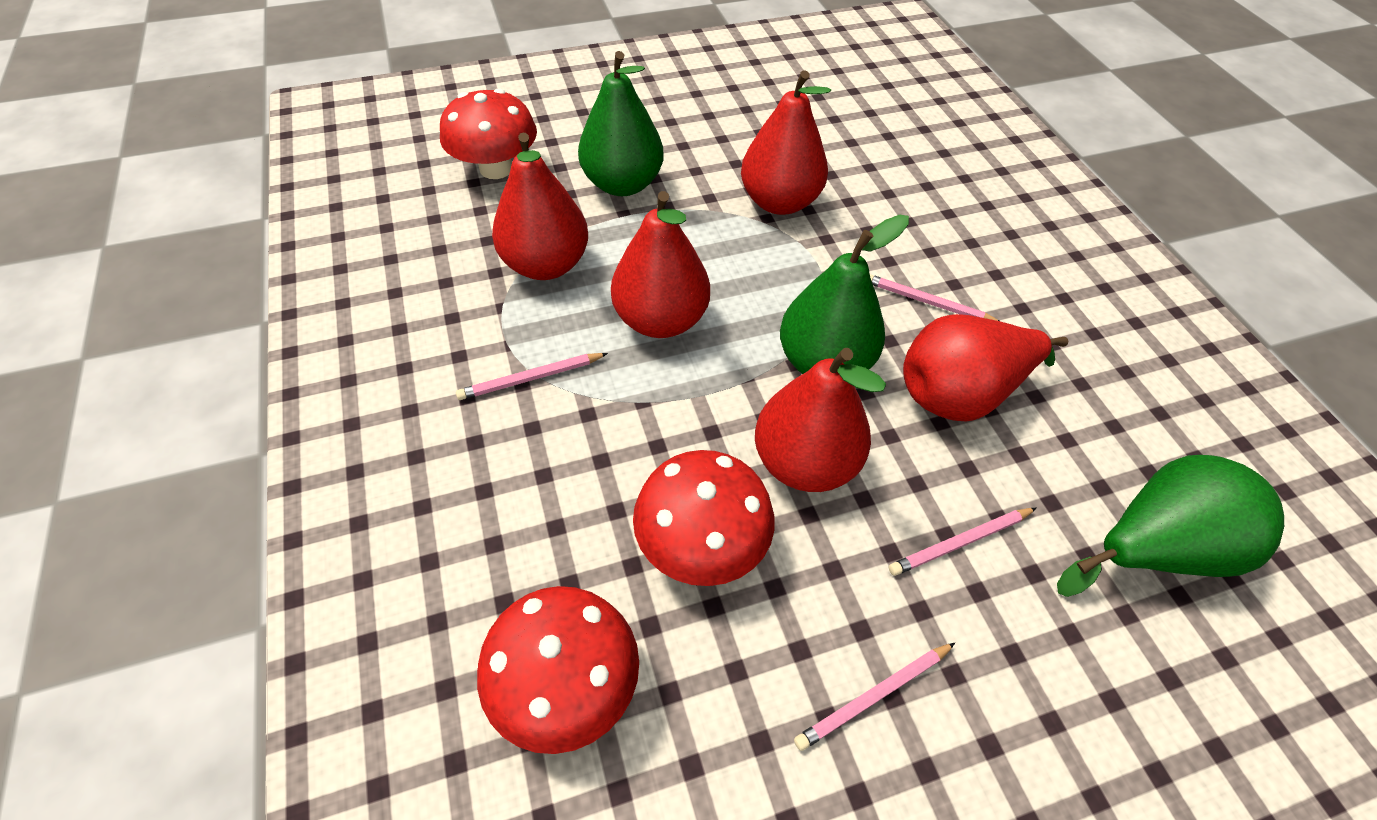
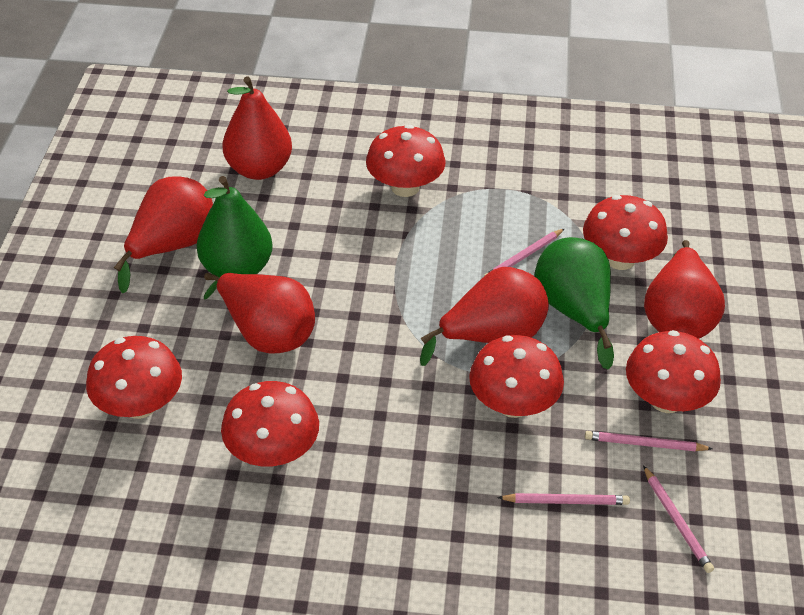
green pear: 3 -> 2
red mushroom: 3 -> 6

